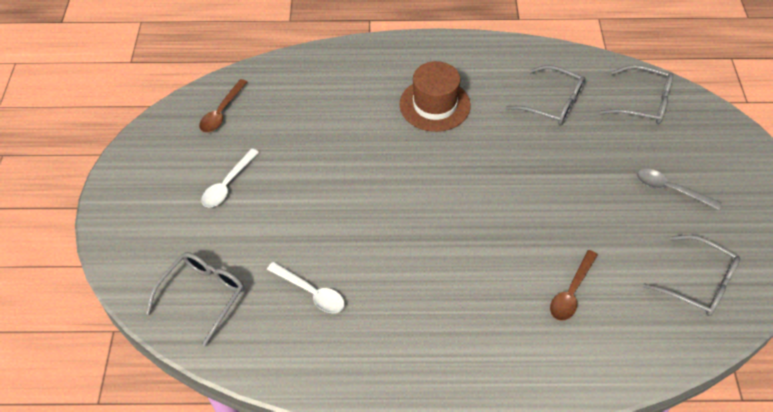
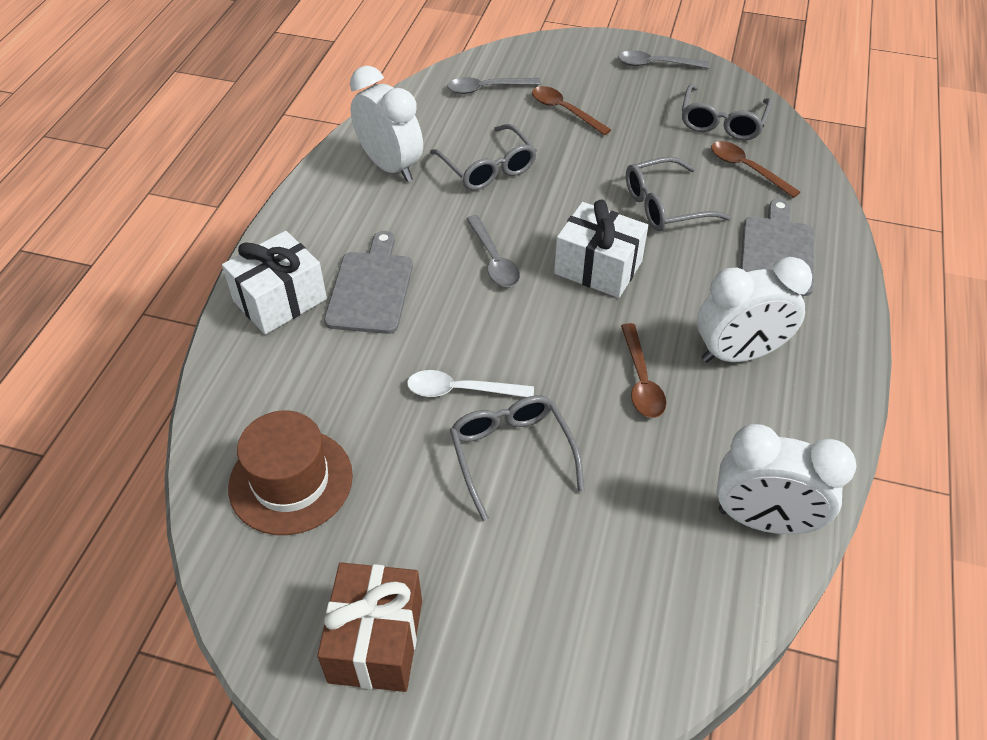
brown gift: 0 -> 1
brown spoon: 2 -> 3
grey cutting board: 0 -> 2
grey spoon: 1 -> 3
white clock: 0 -> 3
white gift: 0 -> 2
white spoon: 2 -> 1

